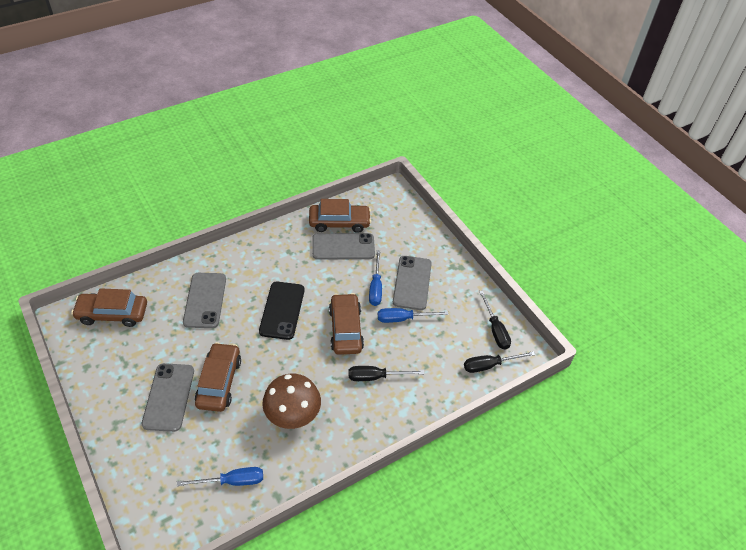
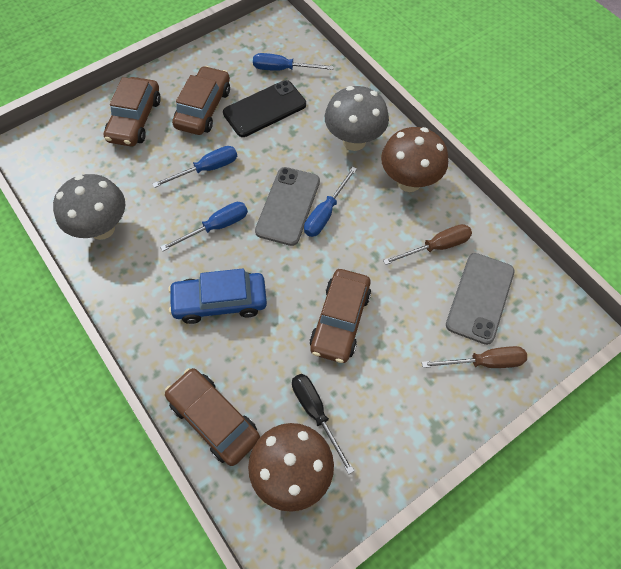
black screwdriver: 3 -> 1
blue car: 0 -> 1
blue screwdriver: 3 -> 4
brown mushroom: 1 -> 2
brown screwdriver: 0 -> 2
grey mushroom: 0 -> 2
grey phone: 4 -> 2

